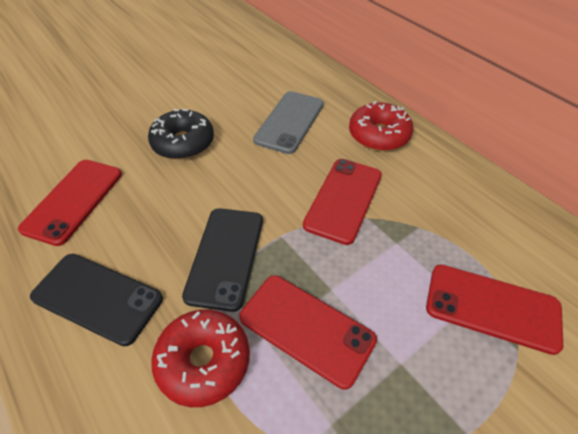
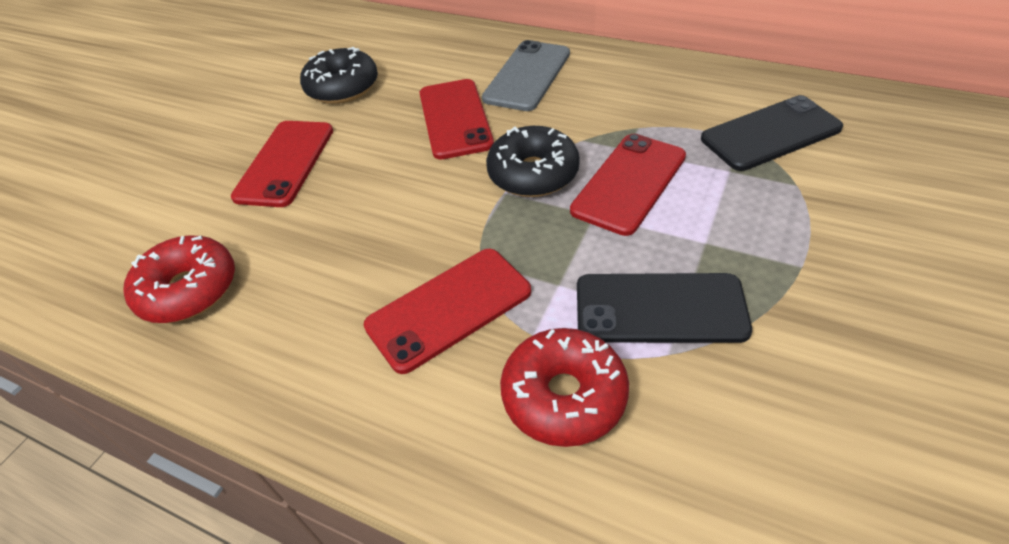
black donut: 1 -> 2

